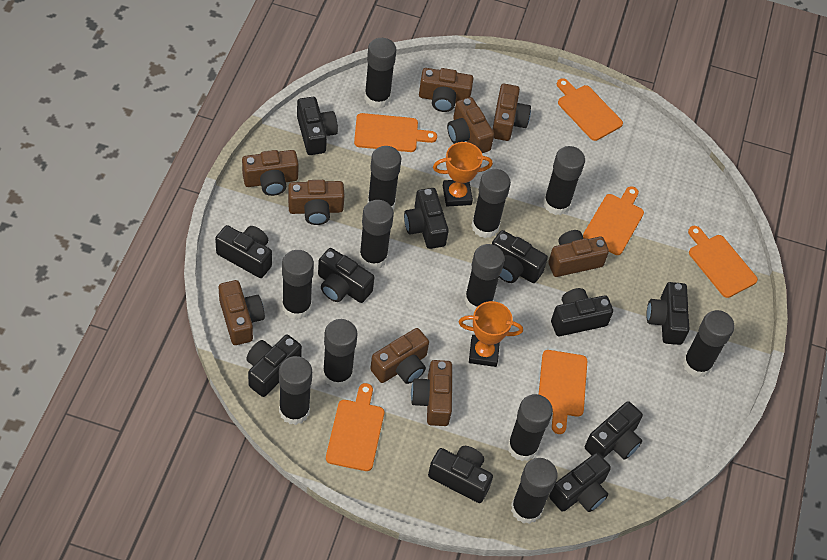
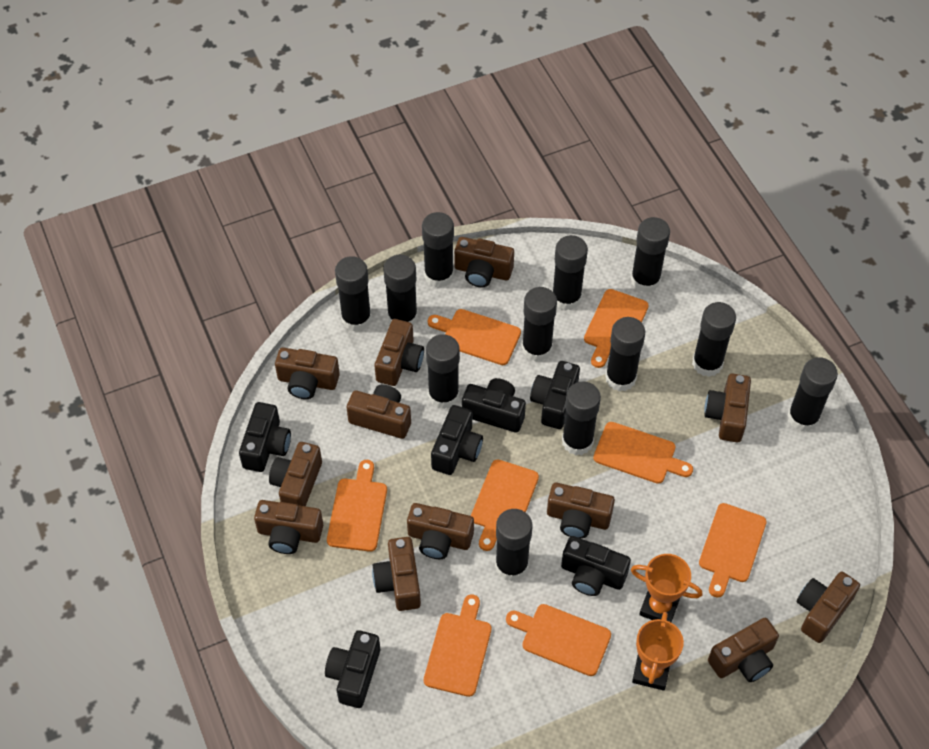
black camera: 11 -> 6
brown camera: 9 -> 12
orange cutting board: 6 -> 8

